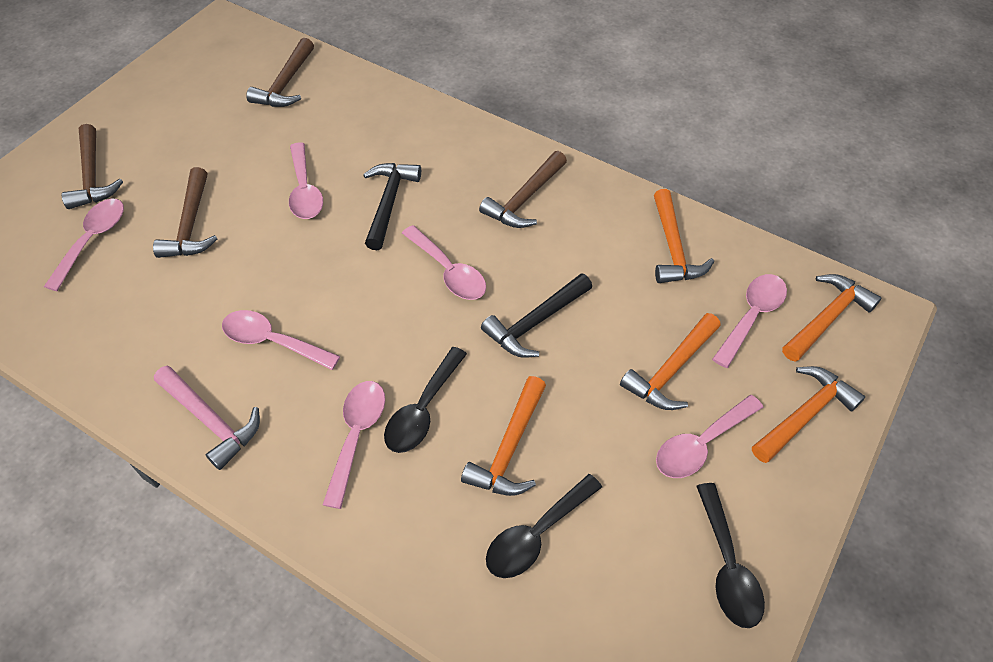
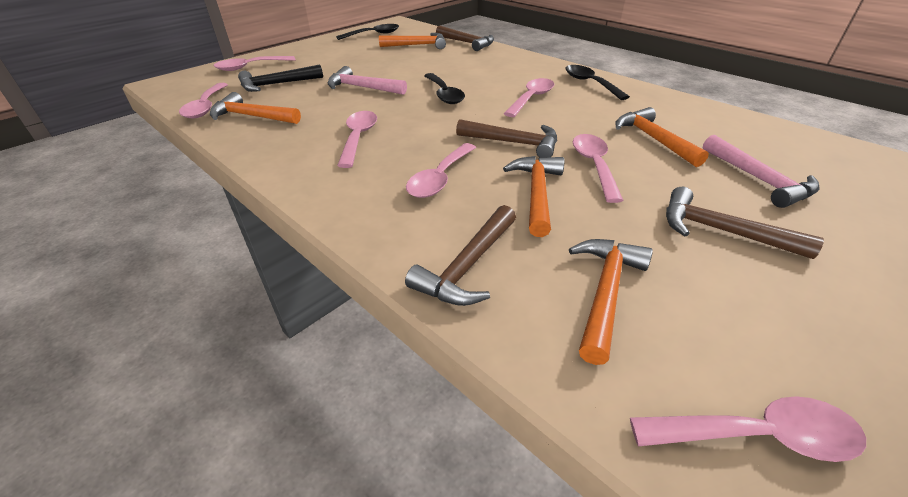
black hammer: 2 -> 1
pink hammer: 1 -> 2

